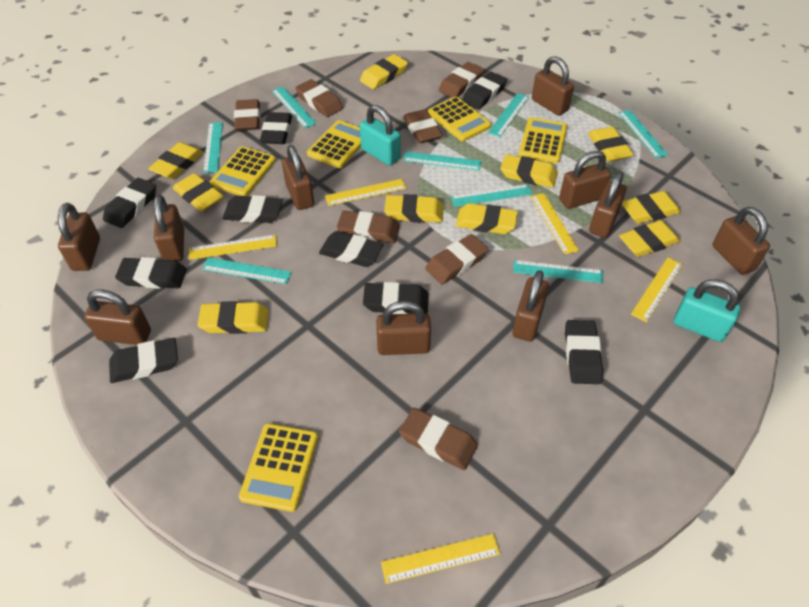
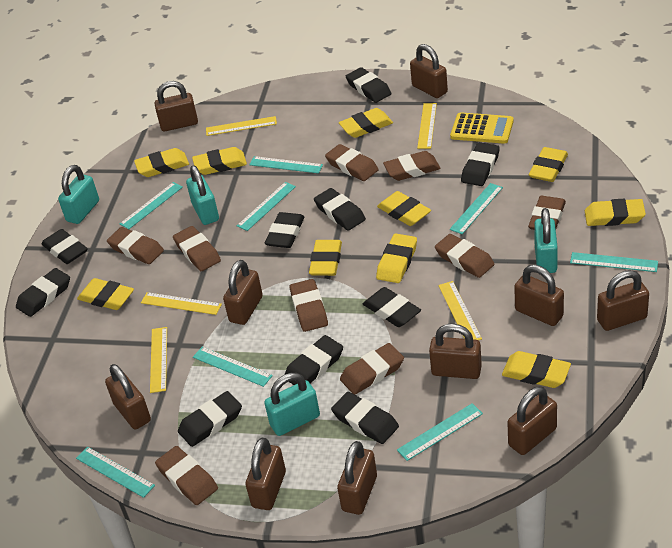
black eraser: 9 -> 10
brown eraser: 7 -> 9
turquoise padlock: 2 -> 4
yellow calculator: 5 -> 1

